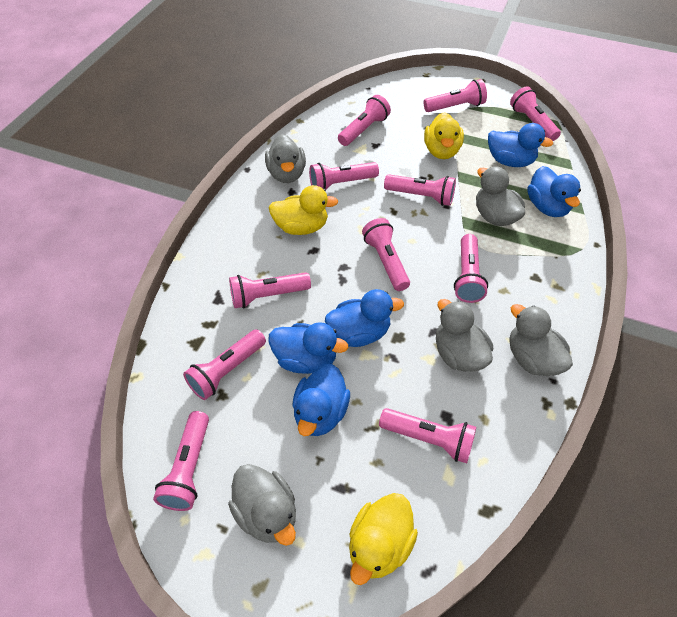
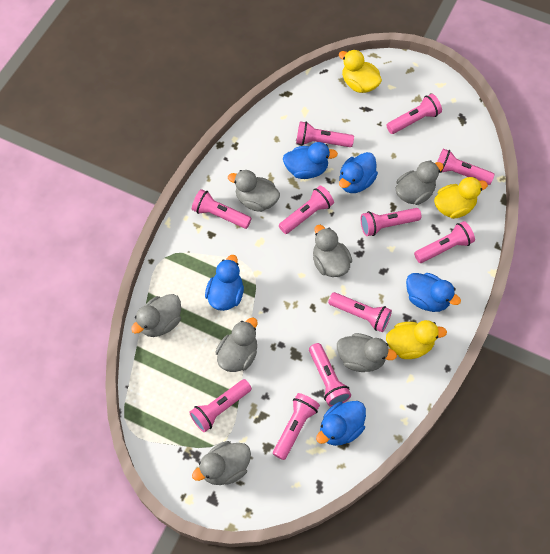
grey duck: 5 -> 7

